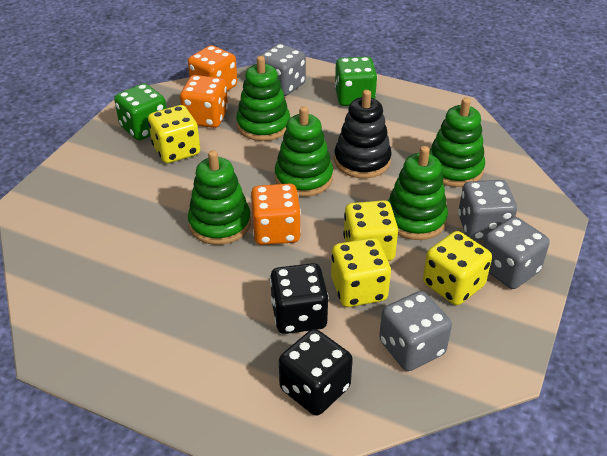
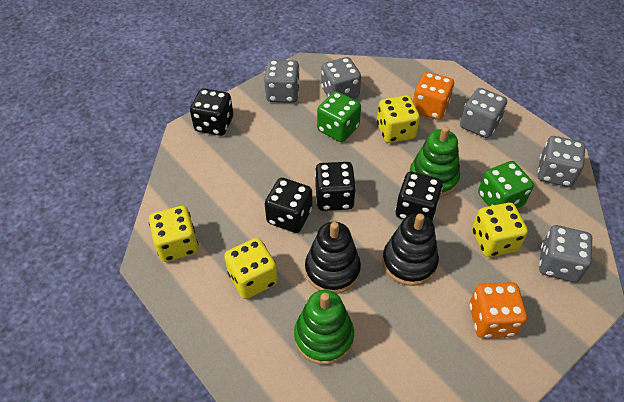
black dice: 2 -> 4
black stacking toy: 1 -> 2
green stacking toy: 5 -> 2
grey dice: 4 -> 5
orange dice: 3 -> 2

